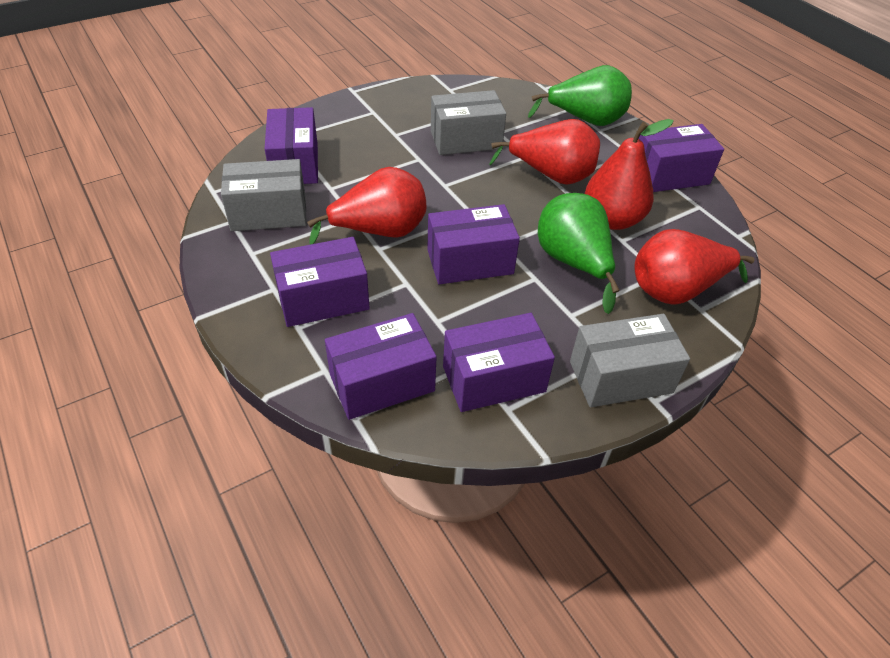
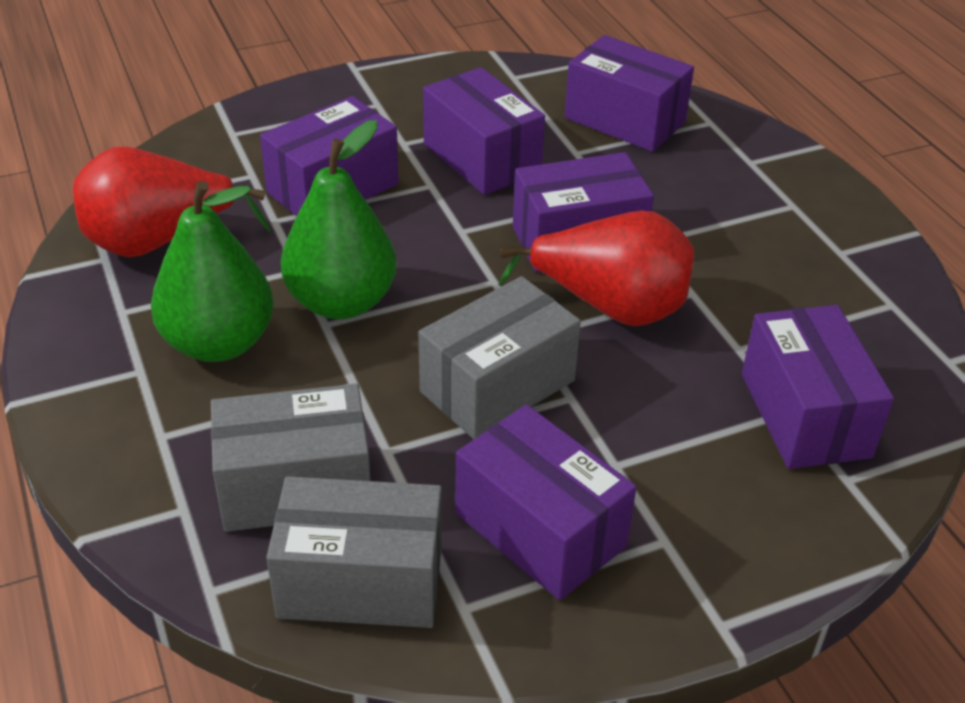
red pear: 4 -> 2

